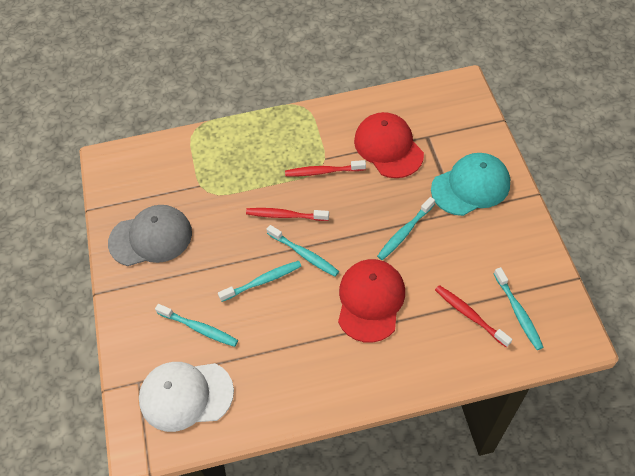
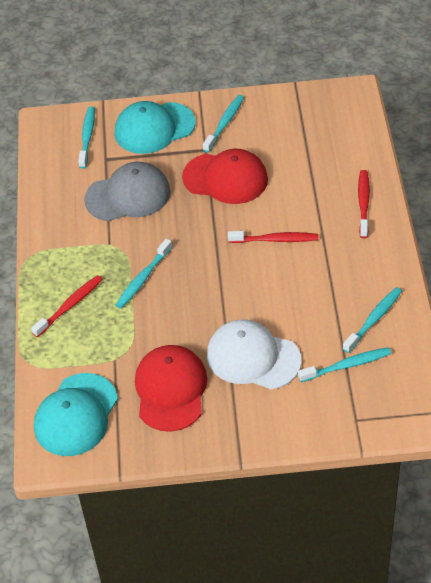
turquoise cap: 1 -> 2

